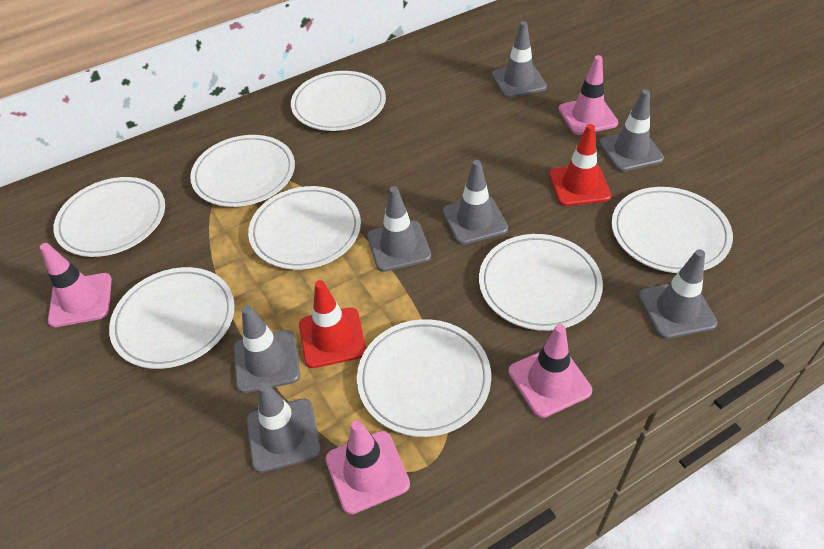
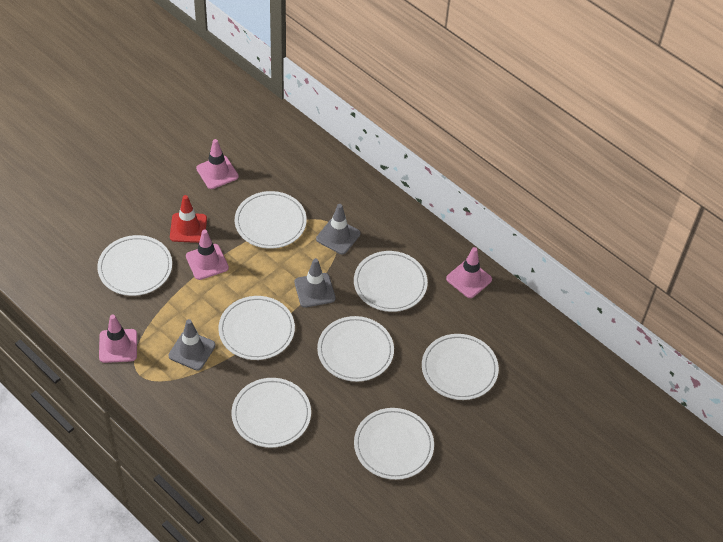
grey traffic cone: 7 -> 3
red traffic cone: 2 -> 1

